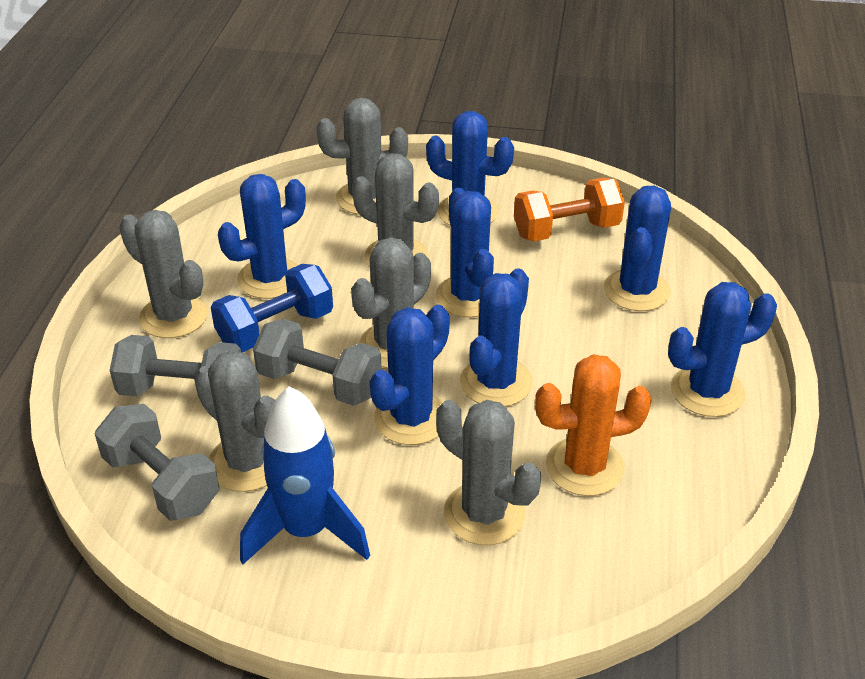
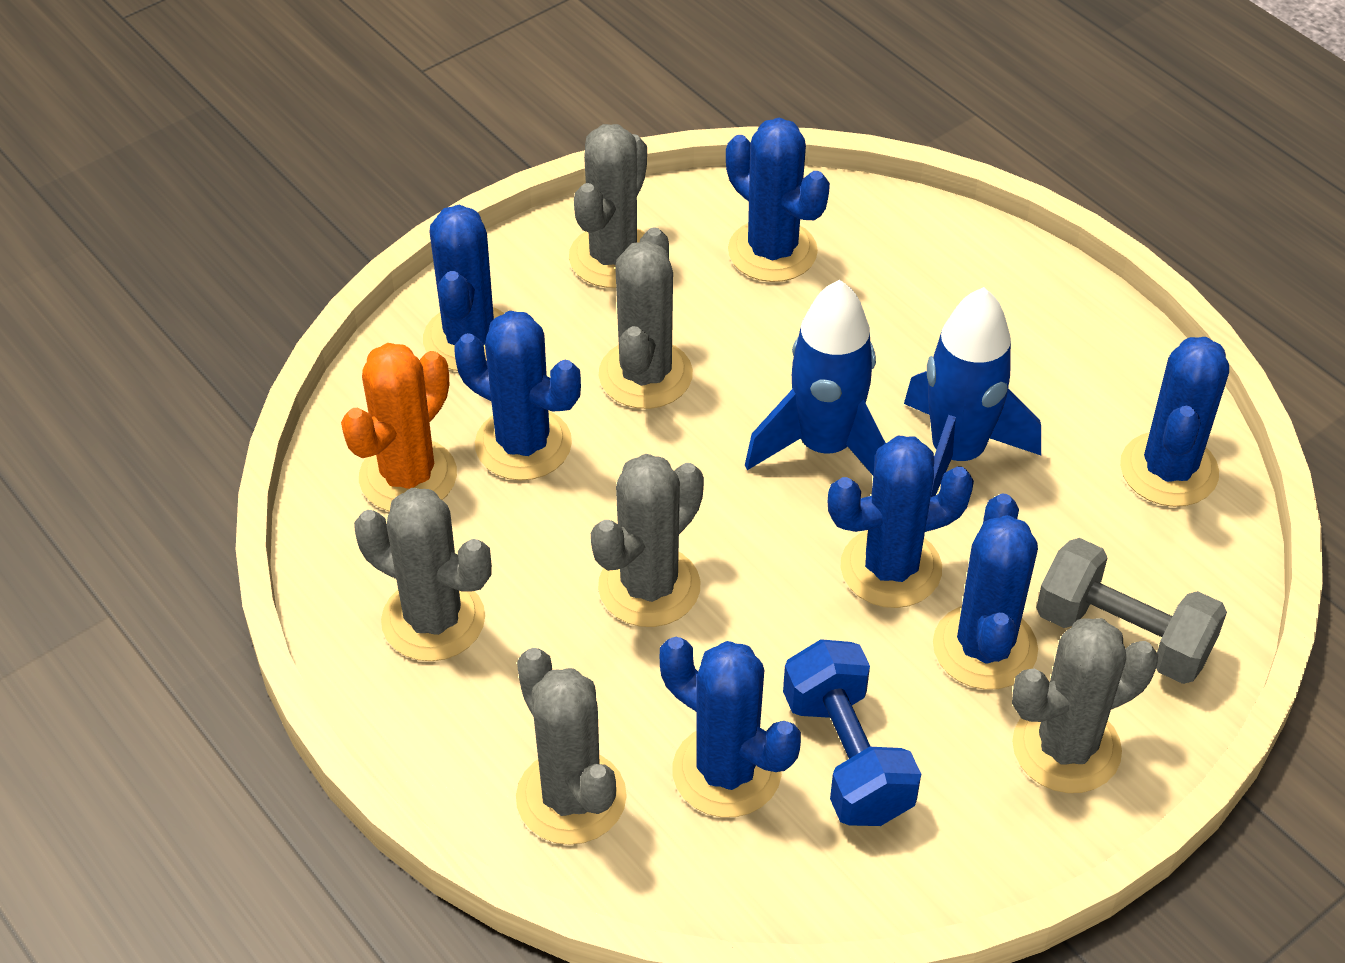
blue rocket: 1 -> 2
grey dumbbell: 3 -> 1
orange dumbbell: 1 -> 0

